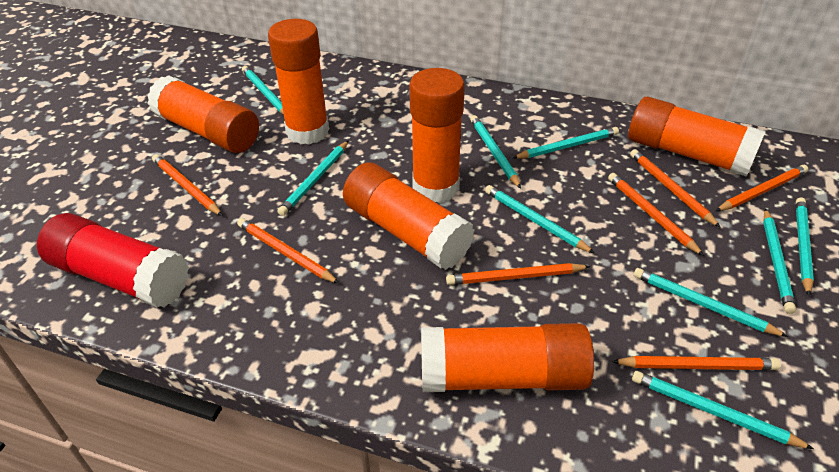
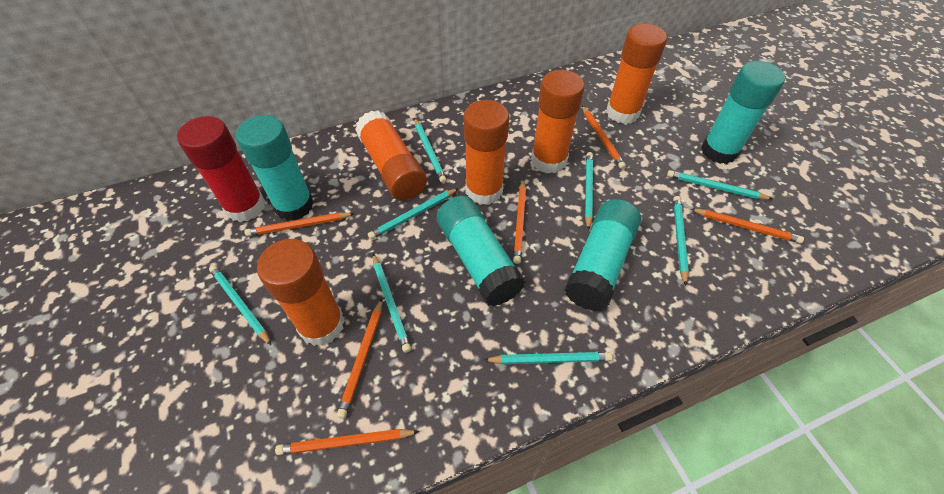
orange glue stick: 6 -> 5
orange pencil: 7 -> 6
turquoise glue stick: 0 -> 4
turquoise pencil: 9 -> 8

